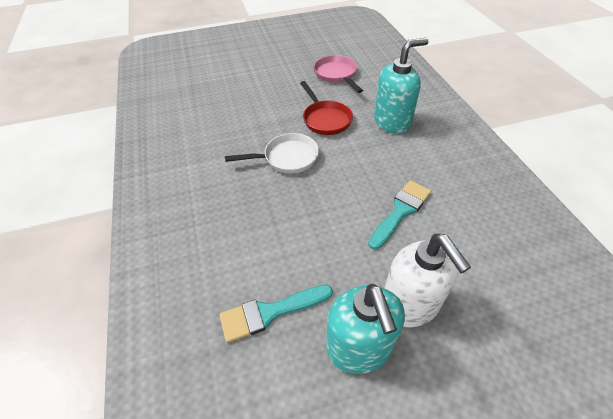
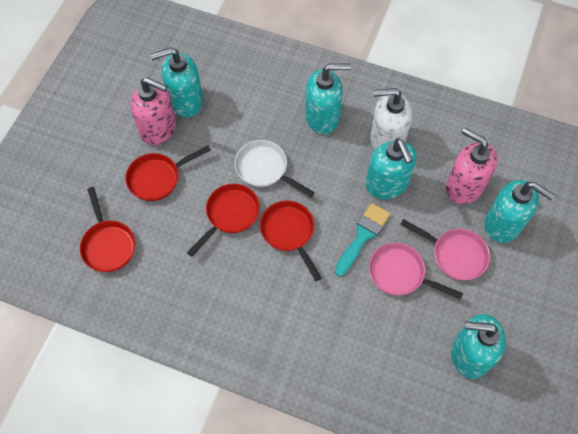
pink pan: 1 -> 2
pink soap dispenser: 0 -> 2
red pan: 1 -> 4
turquoise brush: 2 -> 1
turquoise soap dispenser: 2 -> 5

